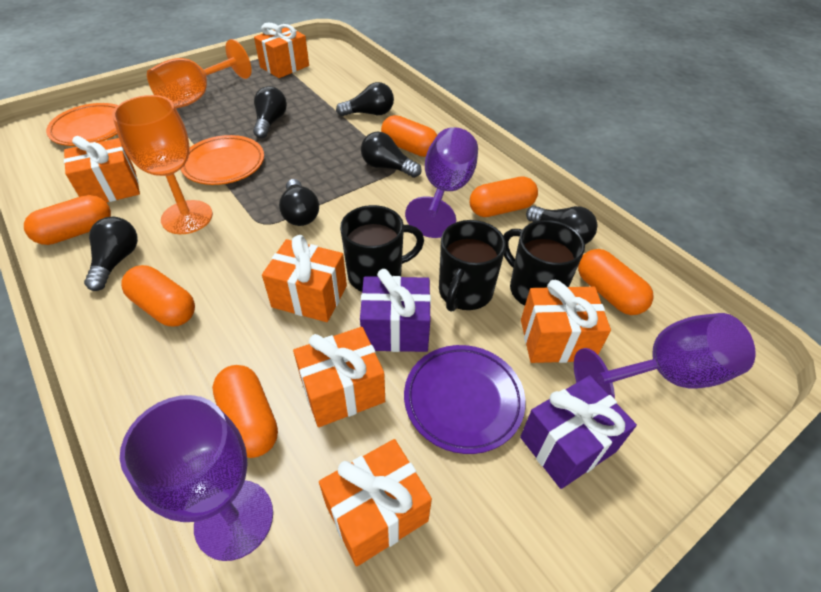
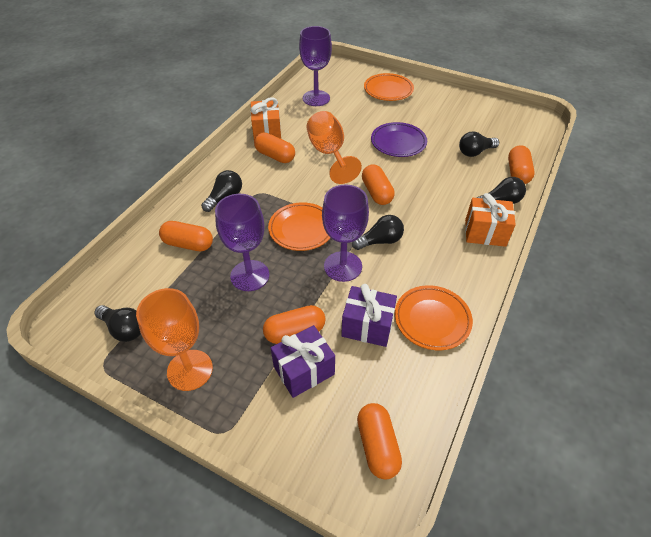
black light bulb: 6 -> 5
black mug: 3 -> 0
orange gift: 6 -> 2
orange plate: 2 -> 3

